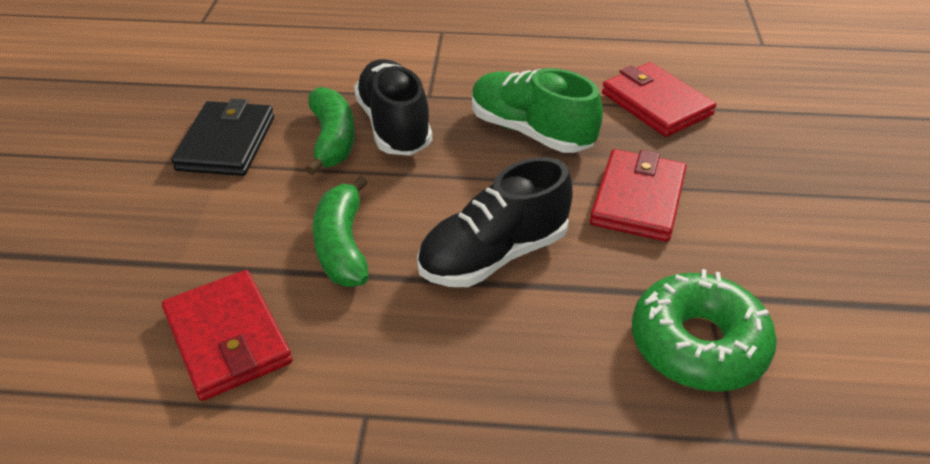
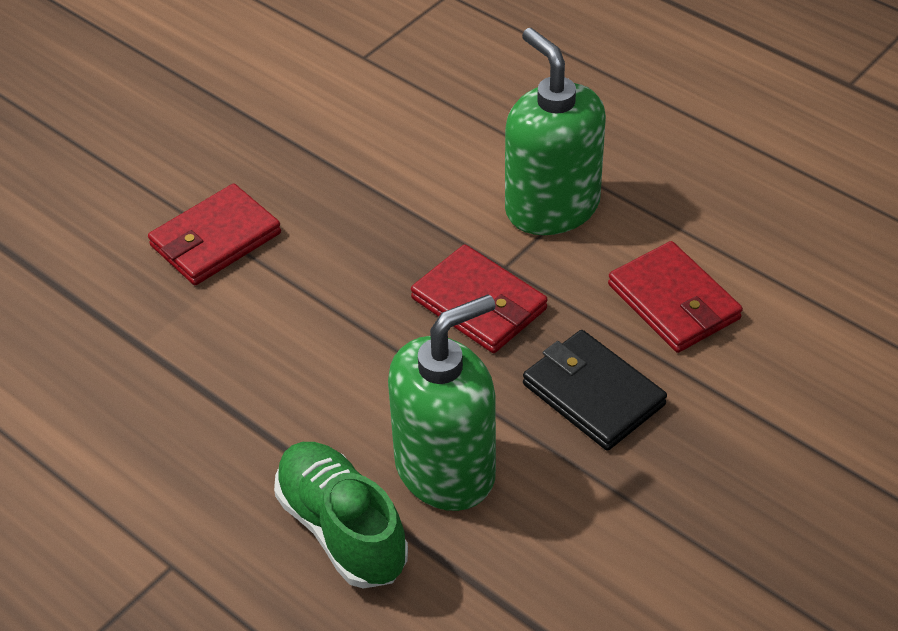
black shoe: 2 -> 0
green banana: 2 -> 0
green donut: 1 -> 0
green soap dispenser: 0 -> 2

